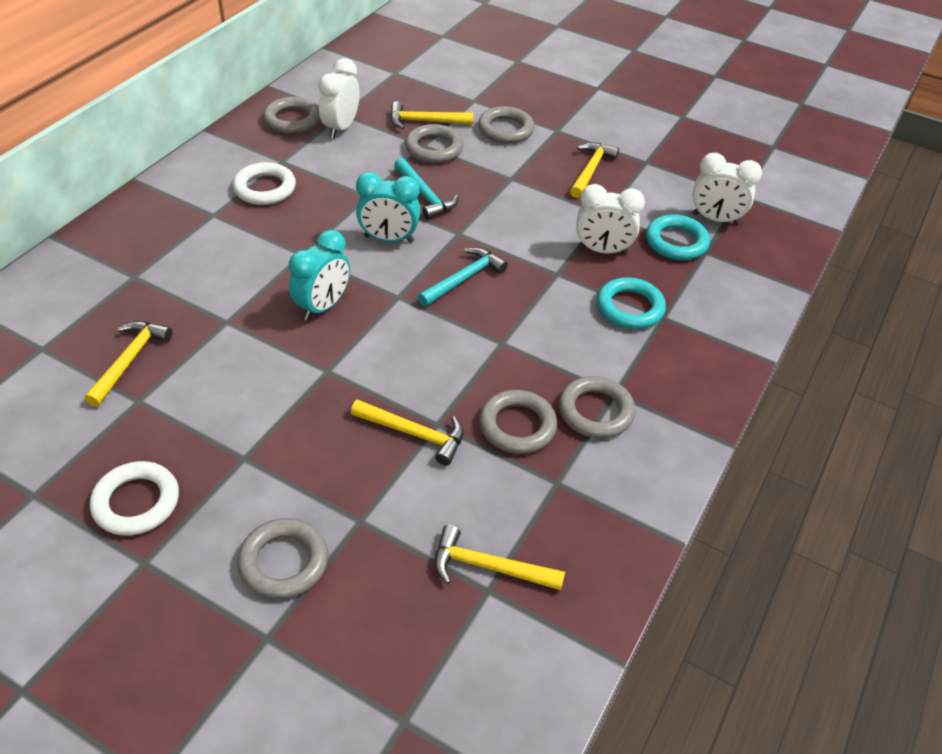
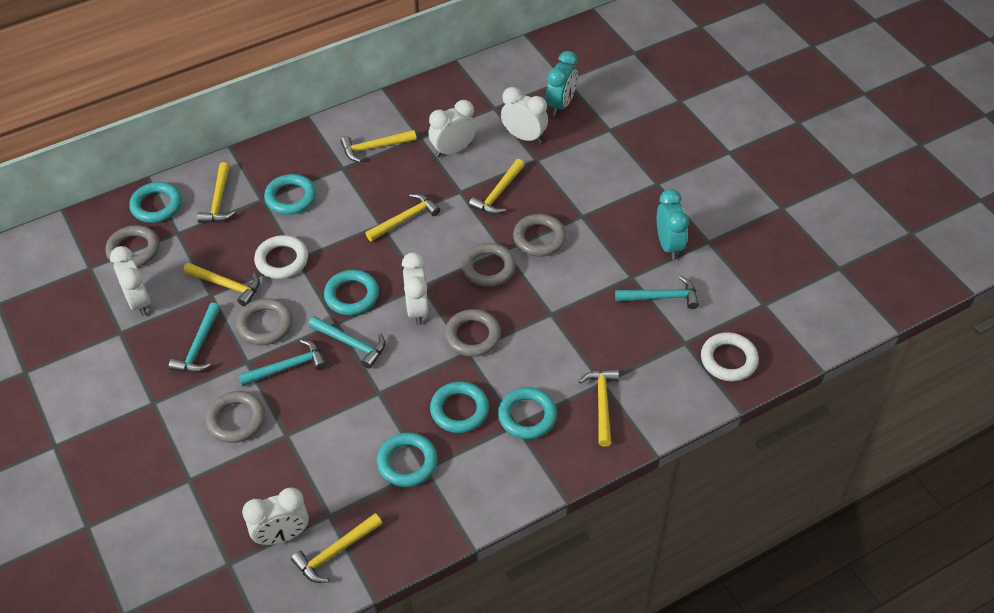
turquoise hammer: 2 -> 4
turquoise ring: 2 -> 6
white clock: 3 -> 5
yellow hammer: 5 -> 7

